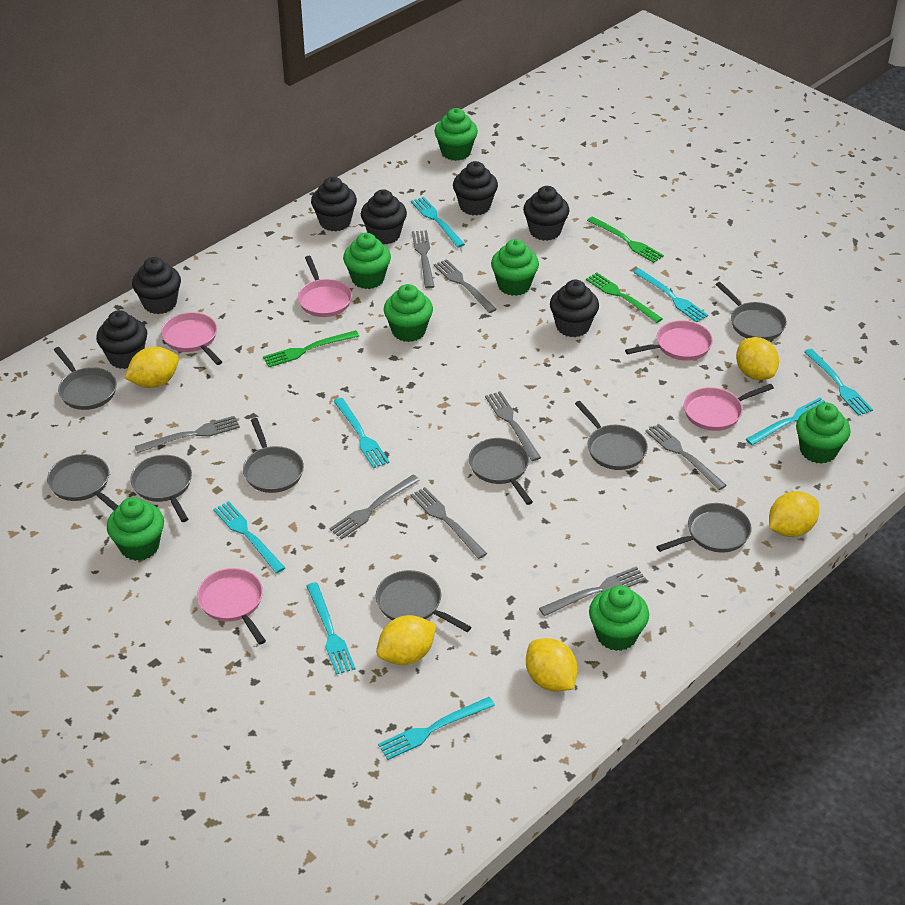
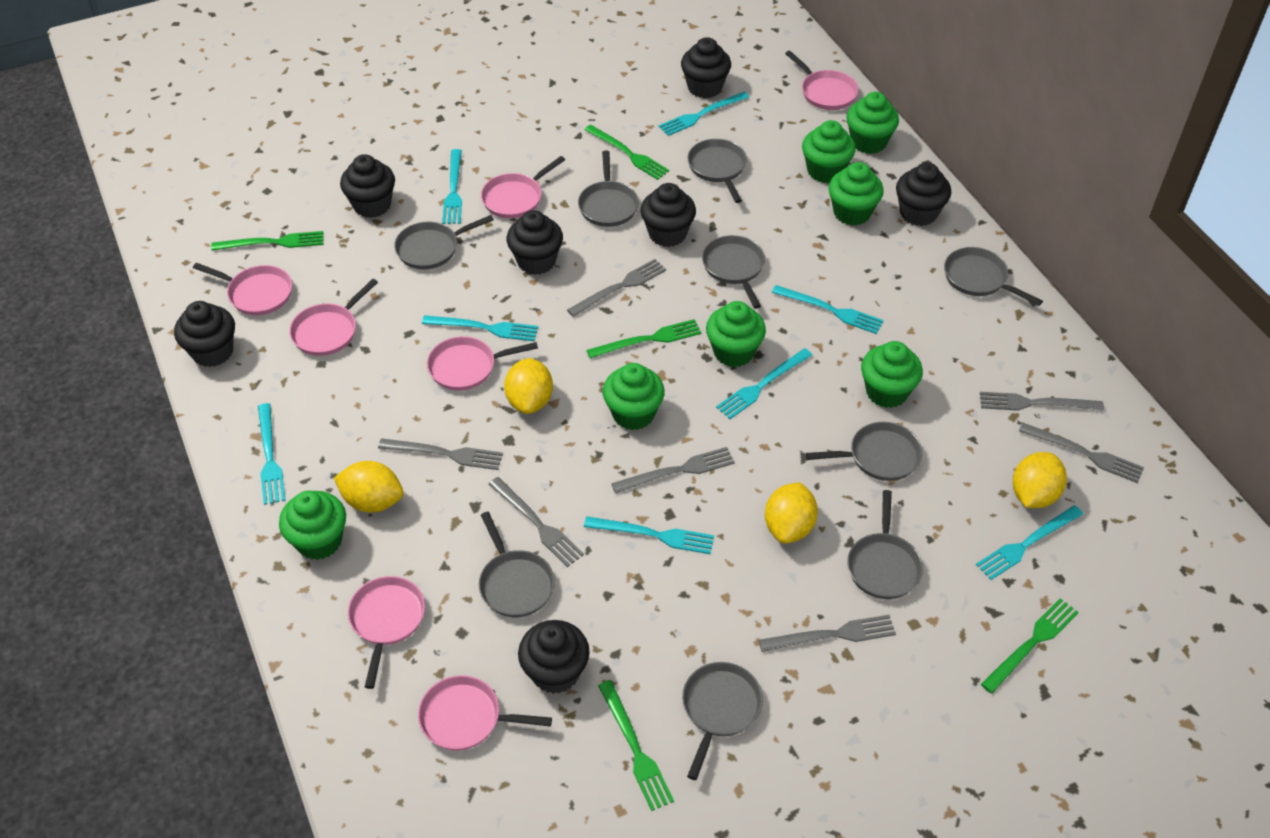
green fork: 3 -> 5
grey fork: 8 -> 7
pink pan: 5 -> 7
yellow lemon: 5 -> 4

